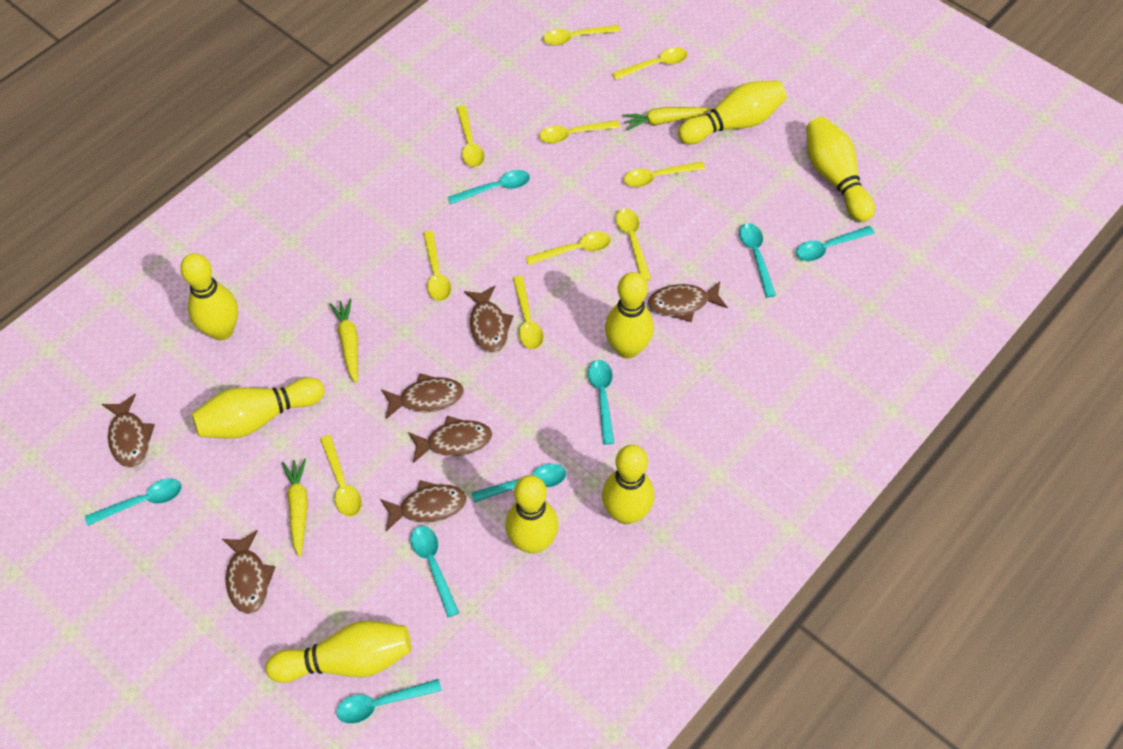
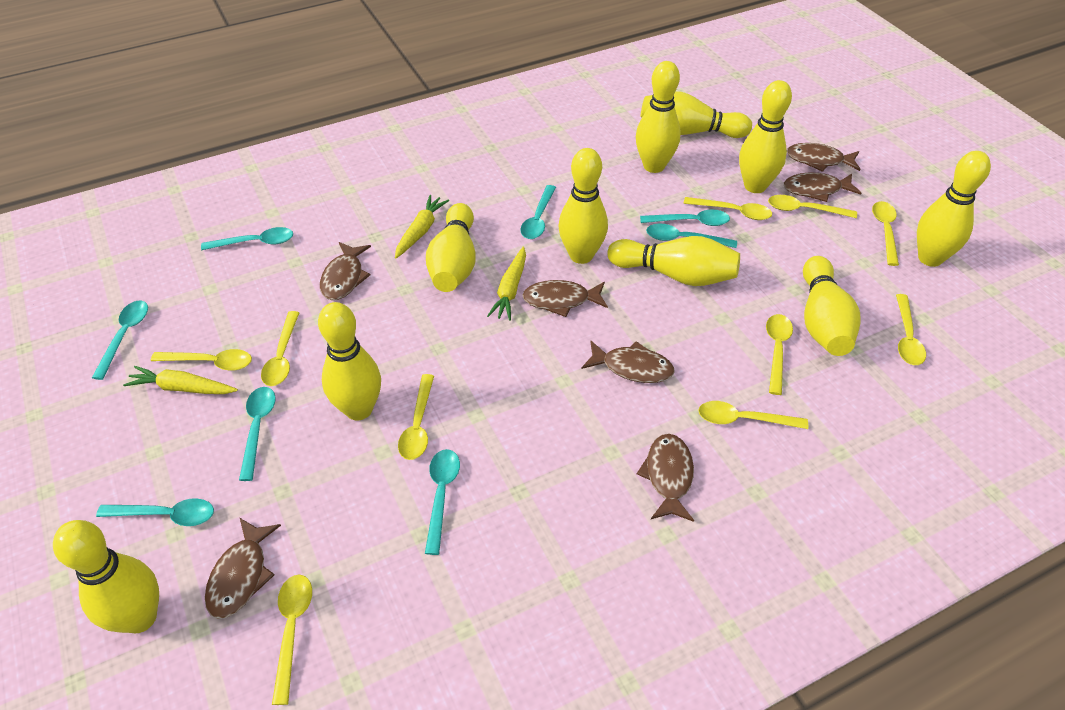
yellow bowling pin: 8 -> 10

